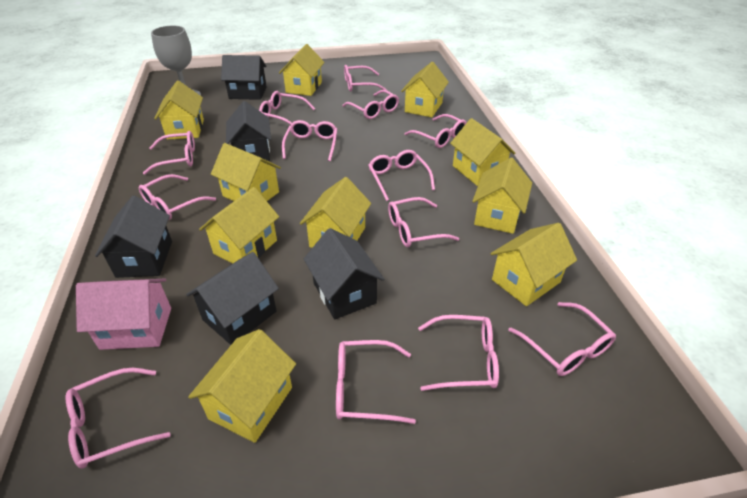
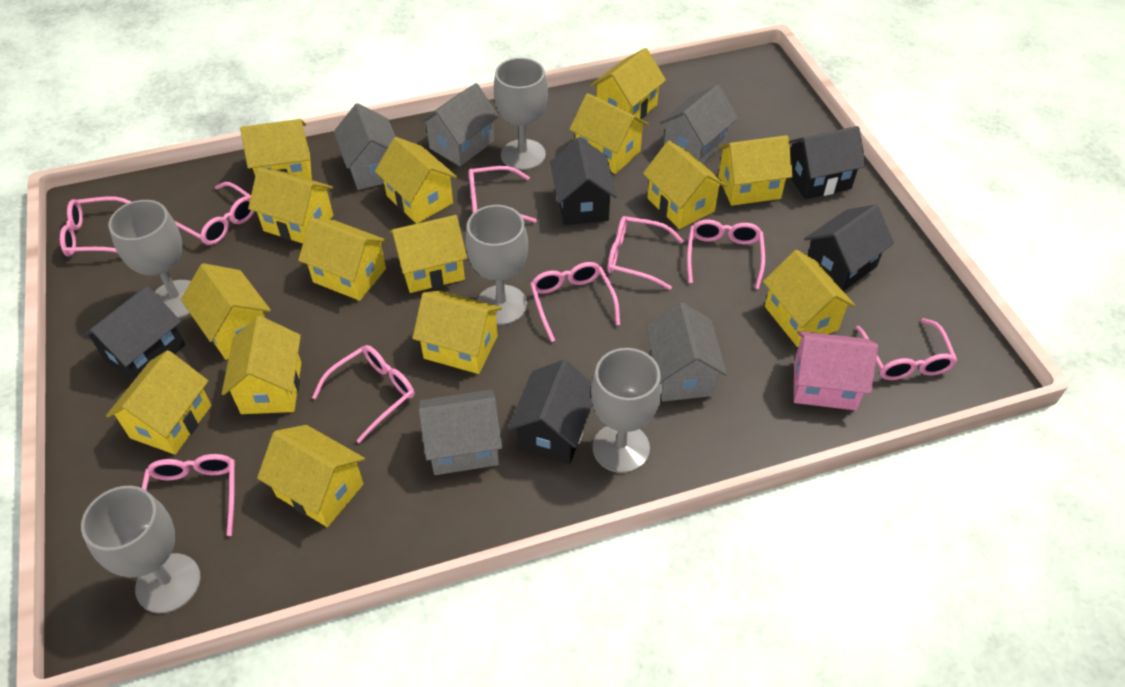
grey goblet: 1 -> 5
grey house: 0 -> 5
pink glasses: 13 -> 9
yellow house: 10 -> 15

